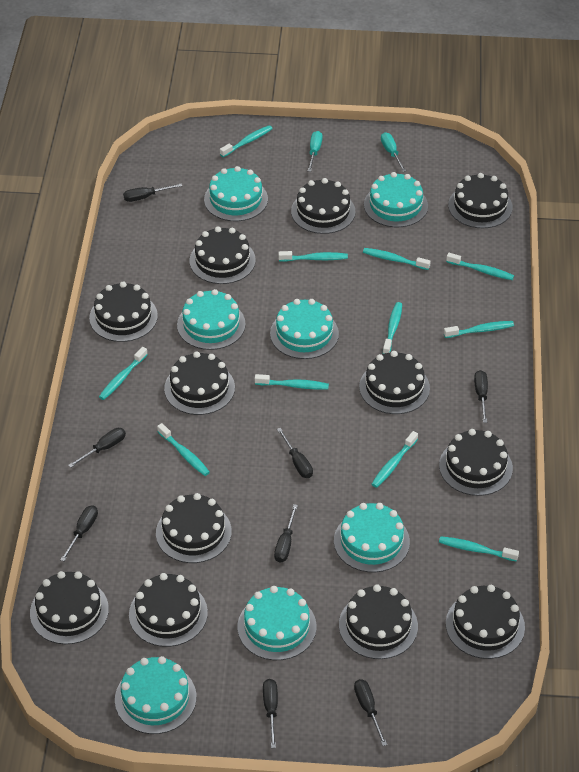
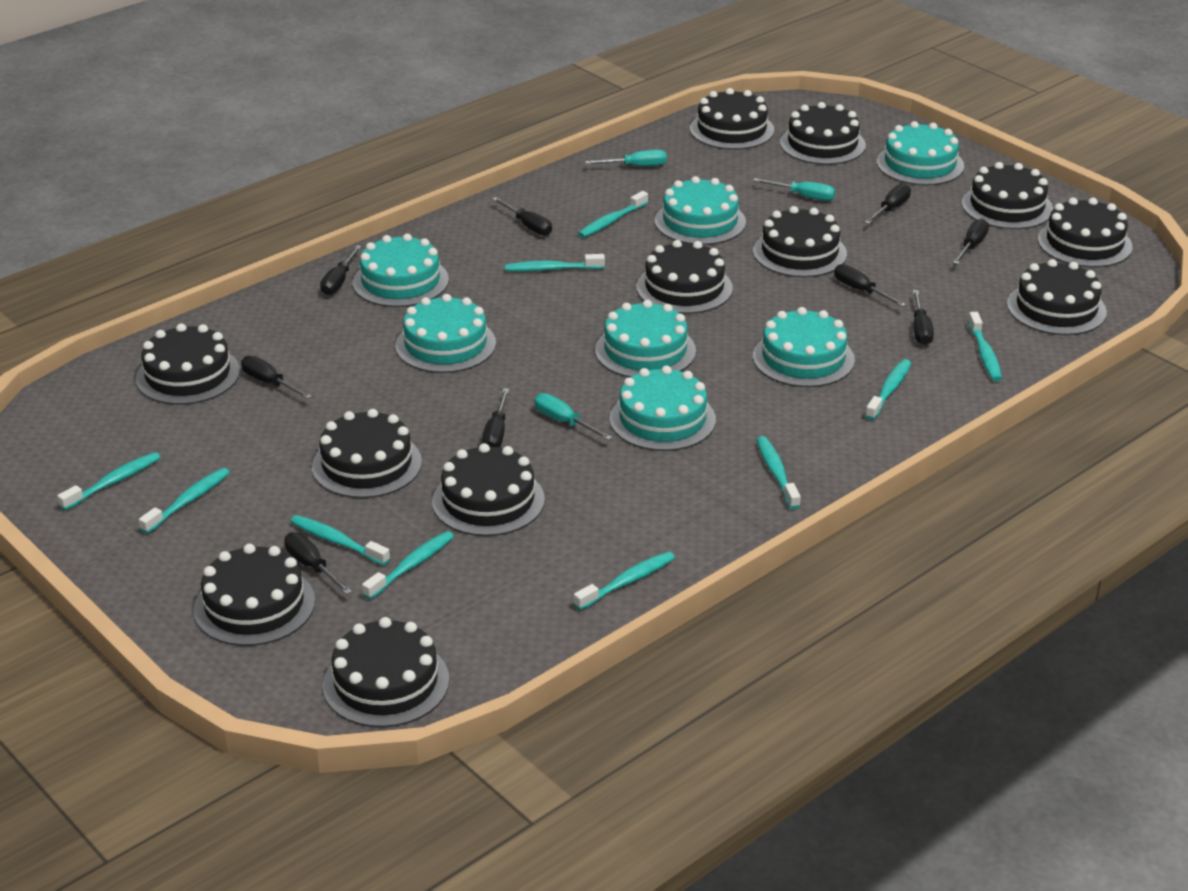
black screwdriver: 8 -> 9
turquoise screwdriver: 2 -> 3
turquoise toothbrush: 11 -> 10

